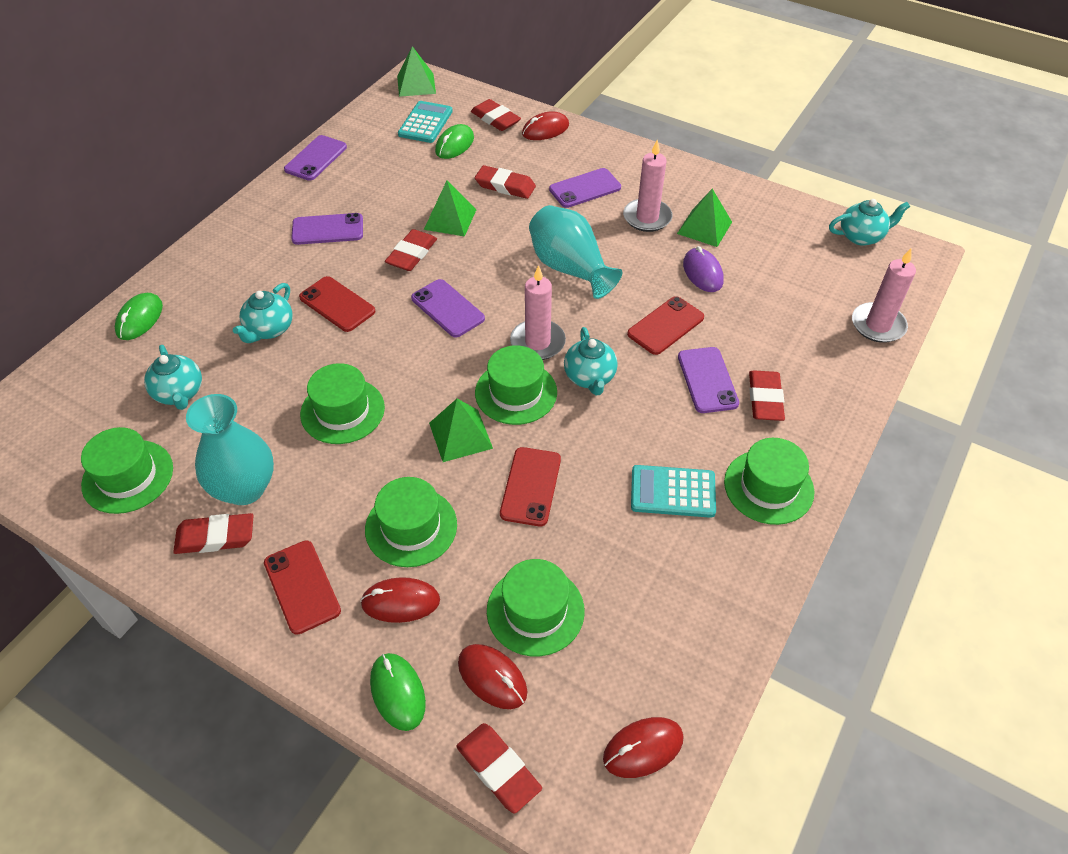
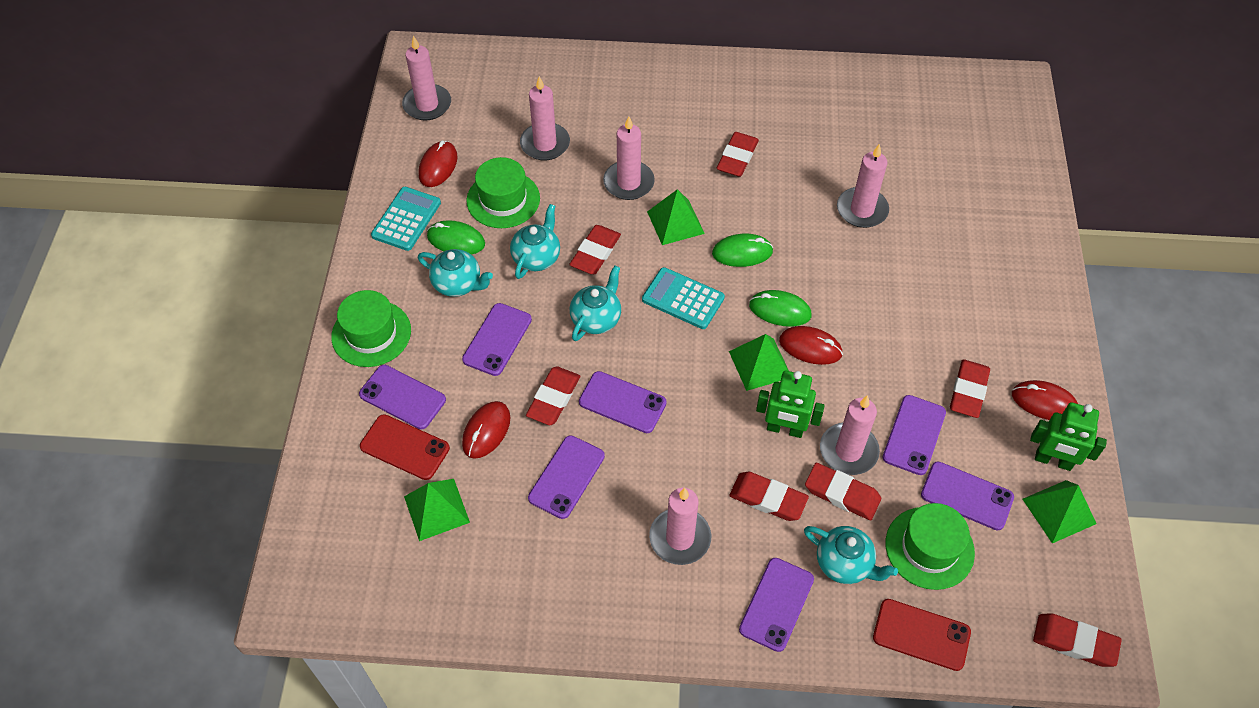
green hat: 6 -> 3
green robot: 0 -> 2
pink candle: 3 -> 6
purple mouse: 1 -> 0
purple phone: 5 -> 7
red eraser: 6 -> 7
red phone: 4 -> 2
turquoise vase: 2 -> 0

